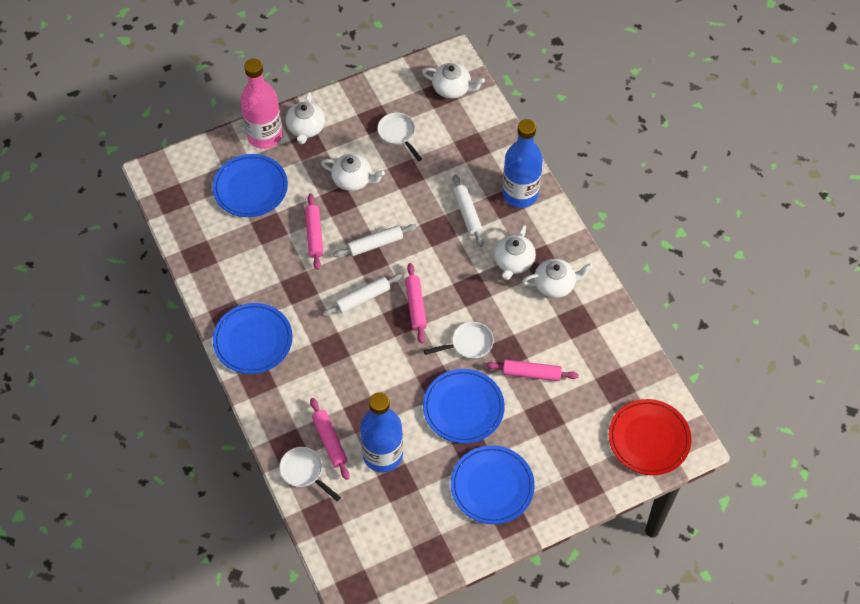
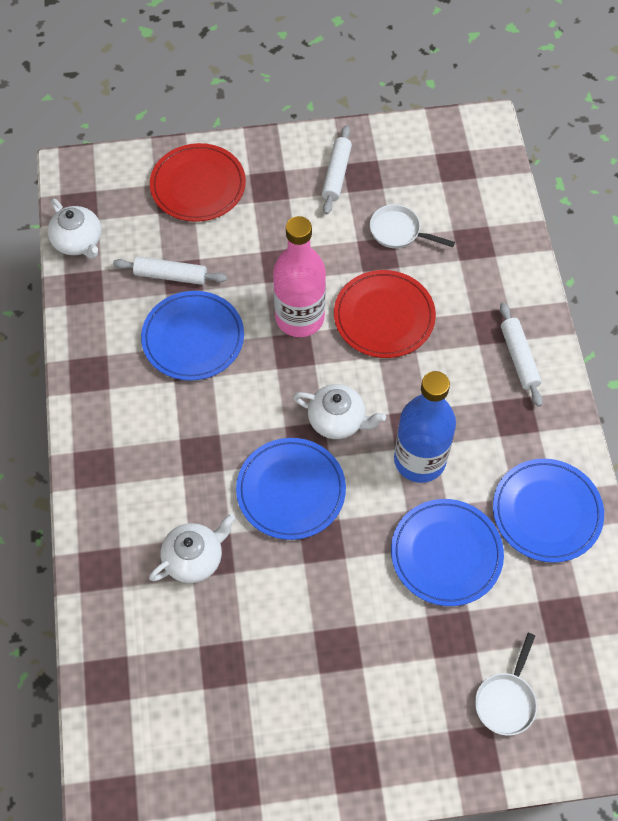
blue bottle: 2 -> 1
pink rolling pin: 4 -> 0
red plate: 1 -> 2
white pan: 3 -> 2
white teapot: 5 -> 3

